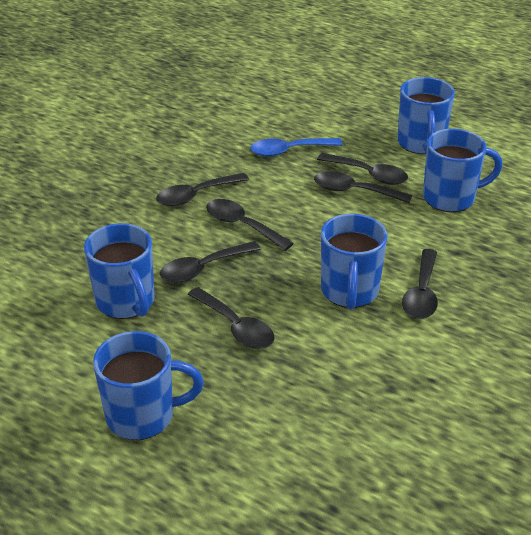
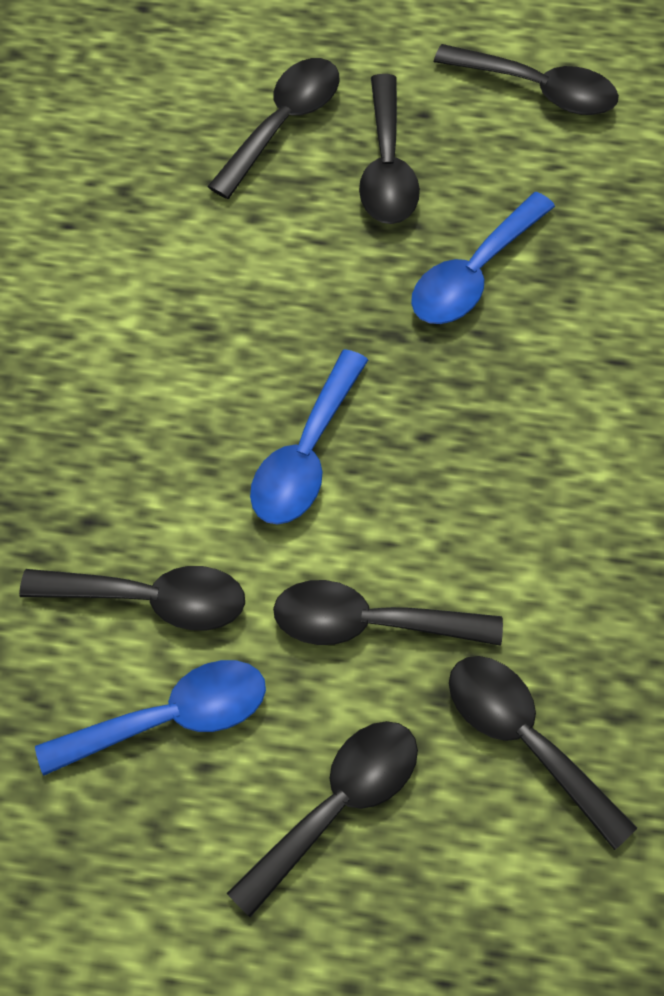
blue mug: 5 -> 0
blue spoon: 1 -> 3

